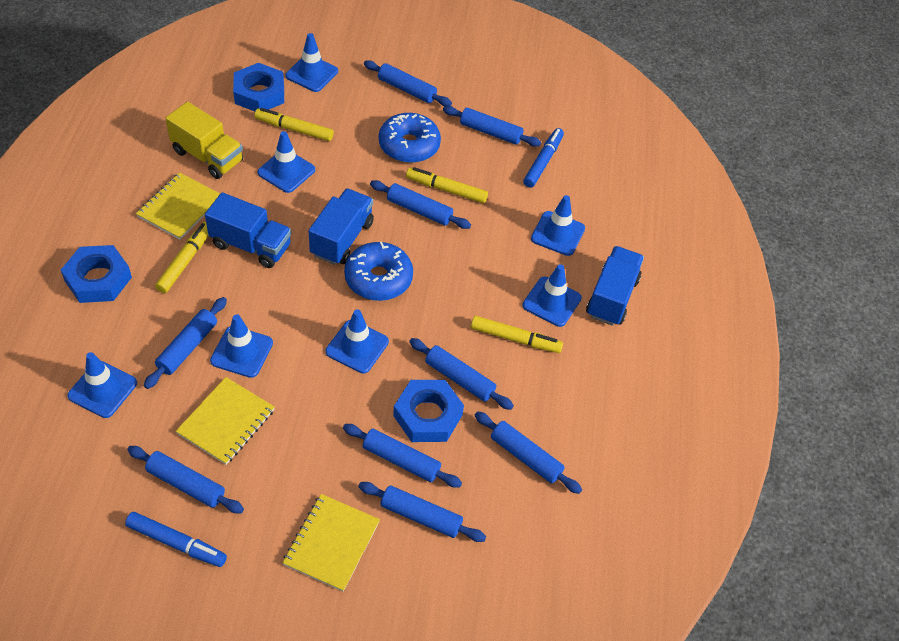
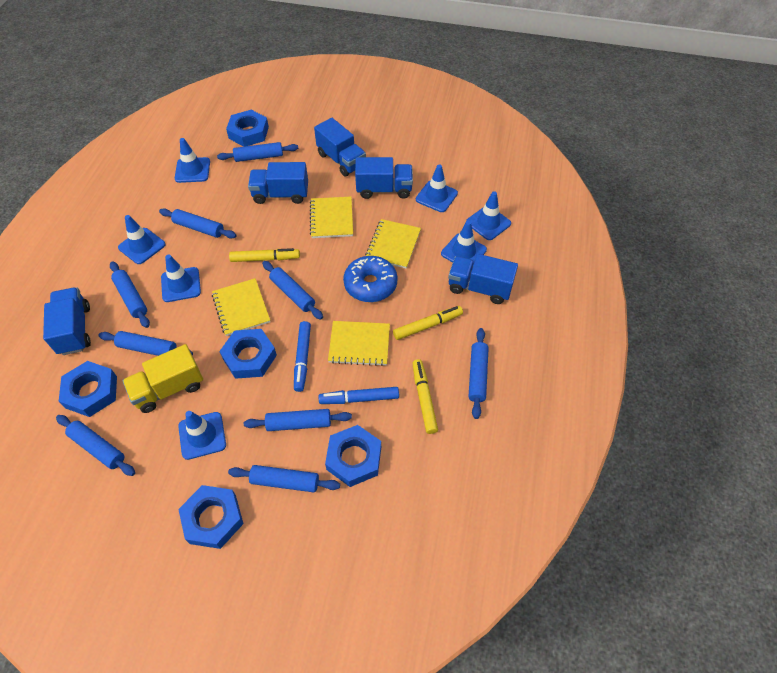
blue donut: 2 -> 1
blue nut: 3 -> 5
blue truck: 3 -> 5
yellow marker: 4 -> 3
yellow notebook: 3 -> 4

